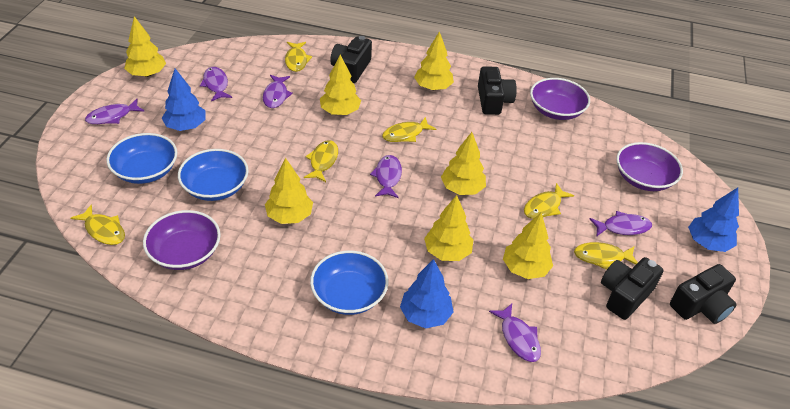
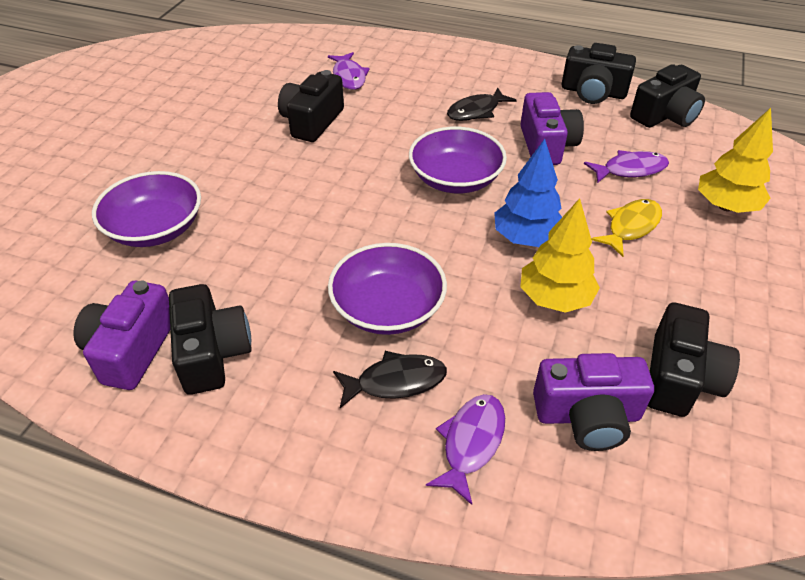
black camera: 4 -> 5
black fish: 0 -> 2
blue bowl: 3 -> 0
blue tree: 3 -> 1
purple camera: 0 -> 3
purple fish: 6 -> 3
yellow fish: 6 -> 1
yellow tree: 7 -> 2

